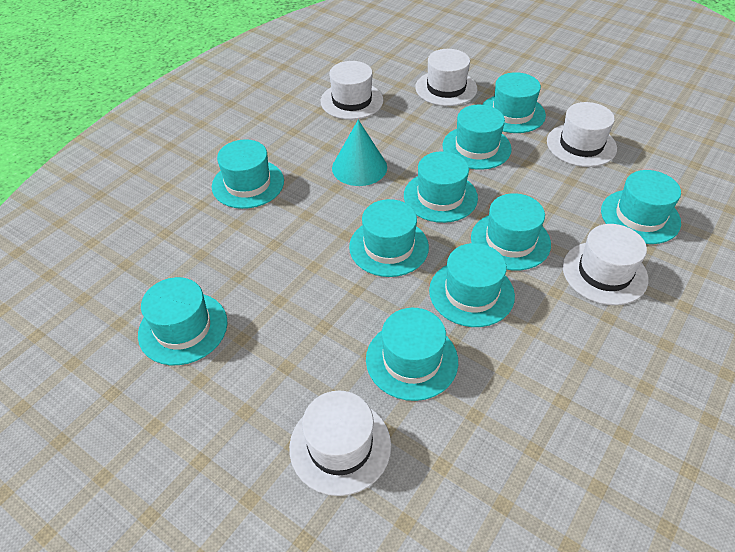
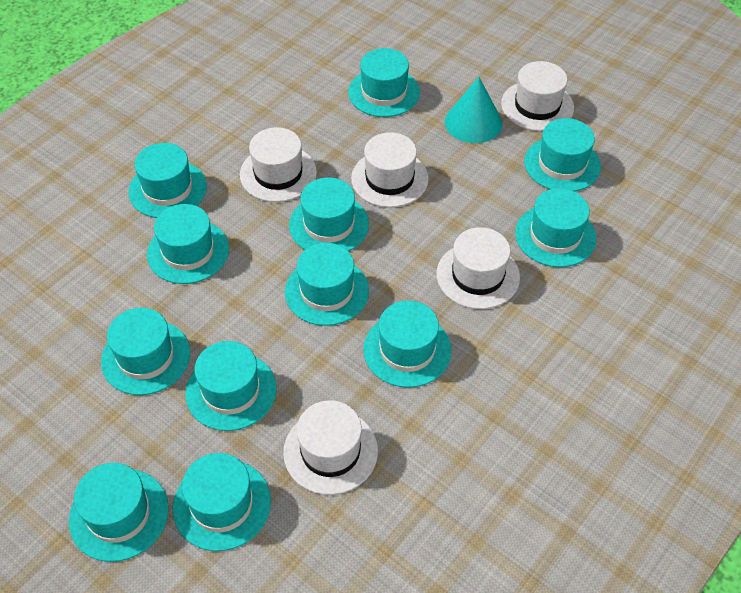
turquoise hat: 10 -> 12

